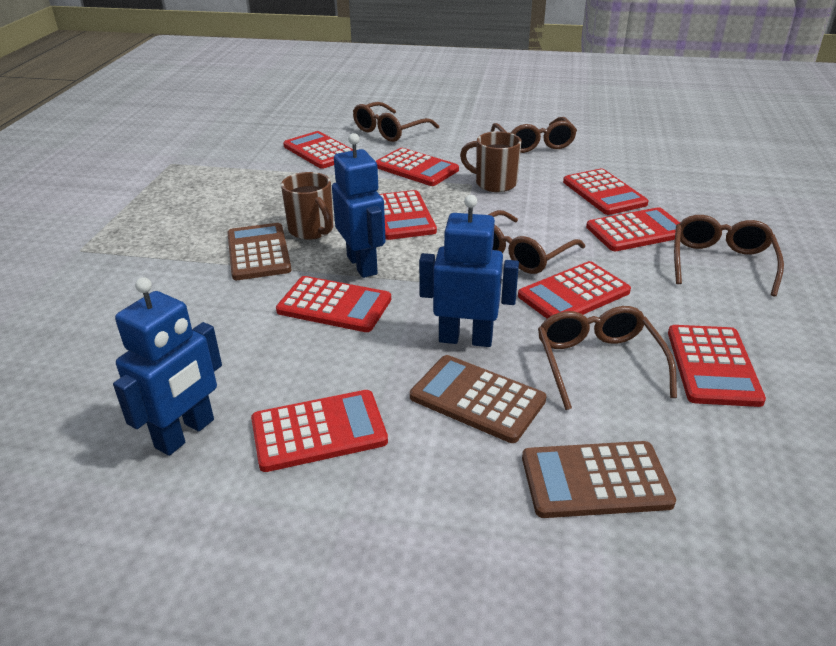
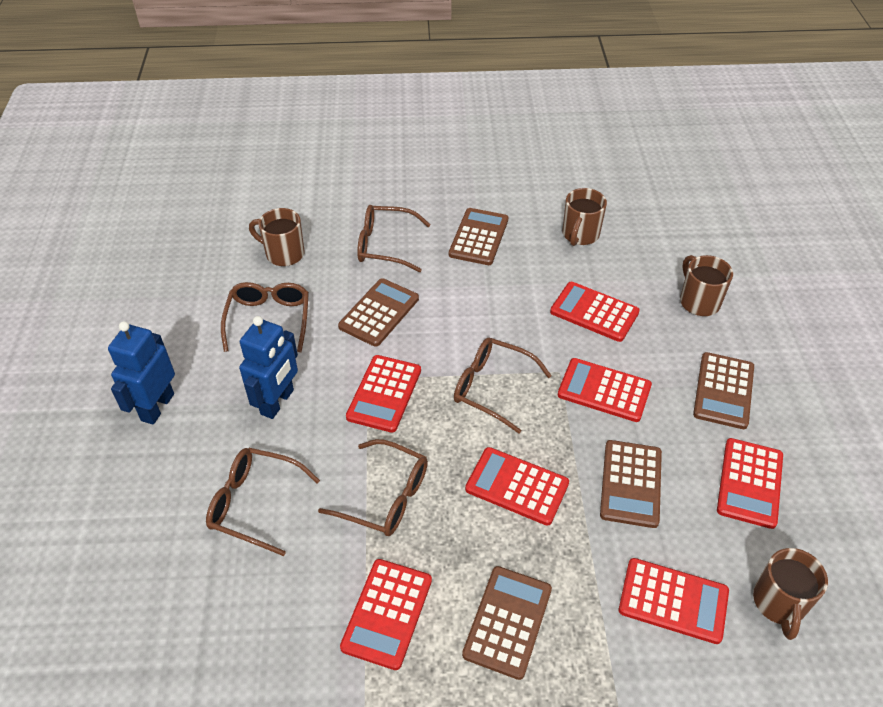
blue robot: 3 -> 2
brown calculator: 3 -> 5
brown mug: 2 -> 4
red calculator: 9 -> 7

